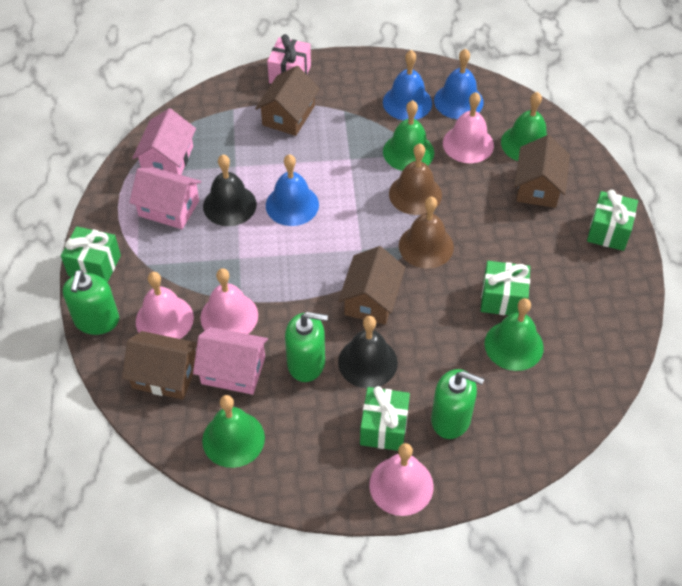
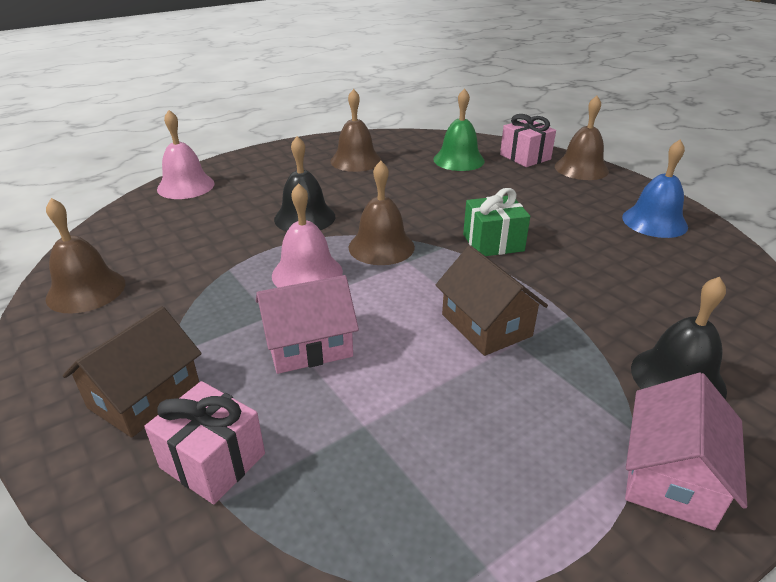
blue bell: 3 -> 1
brown bell: 2 -> 4
brown house: 4 -> 2
green bell: 4 -> 1
green gift: 4 -> 1
green soap dispenser: 3 -> 0
pink bell: 4 -> 2
pink gift: 1 -> 2
pink house: 3 -> 2

